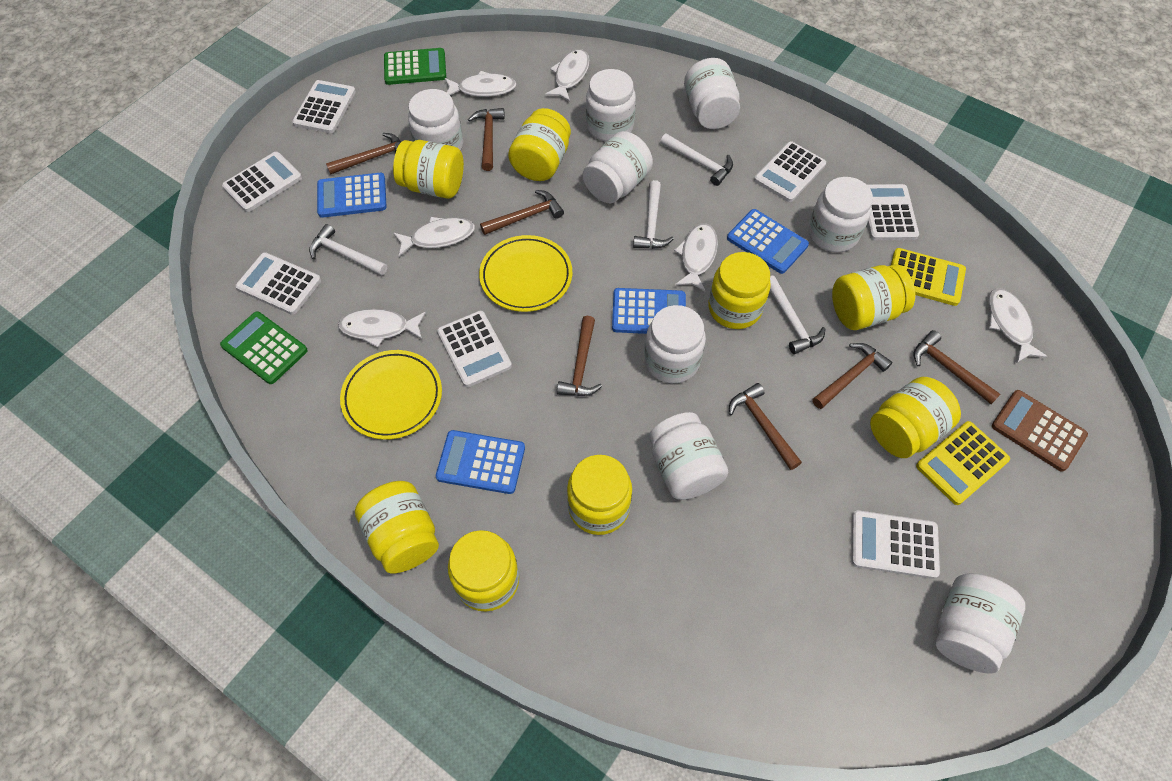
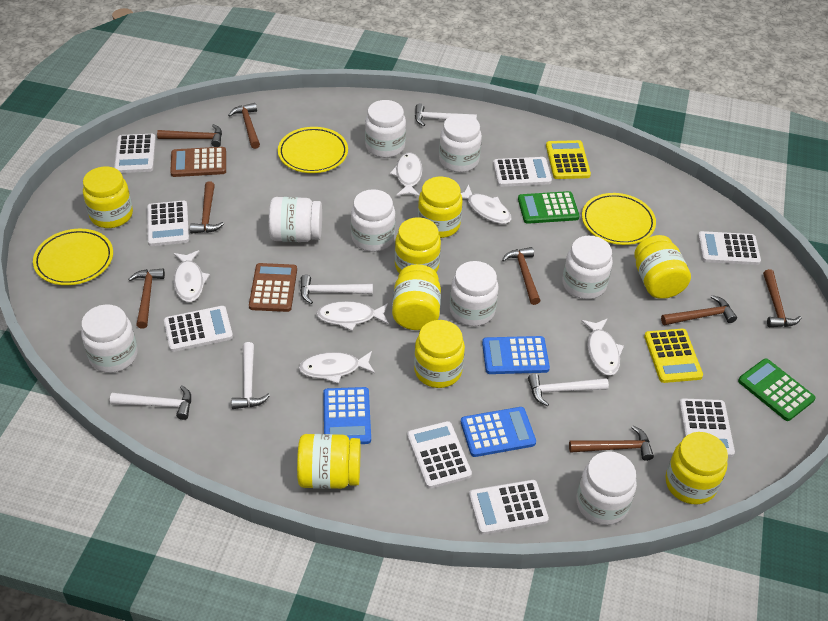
blue calculator: 4 -> 3
brown calculator: 1 -> 2
brown hammer: 7 -> 8
white calculator: 7 -> 8
white hammer: 4 -> 5
yellow plate: 2 -> 3

